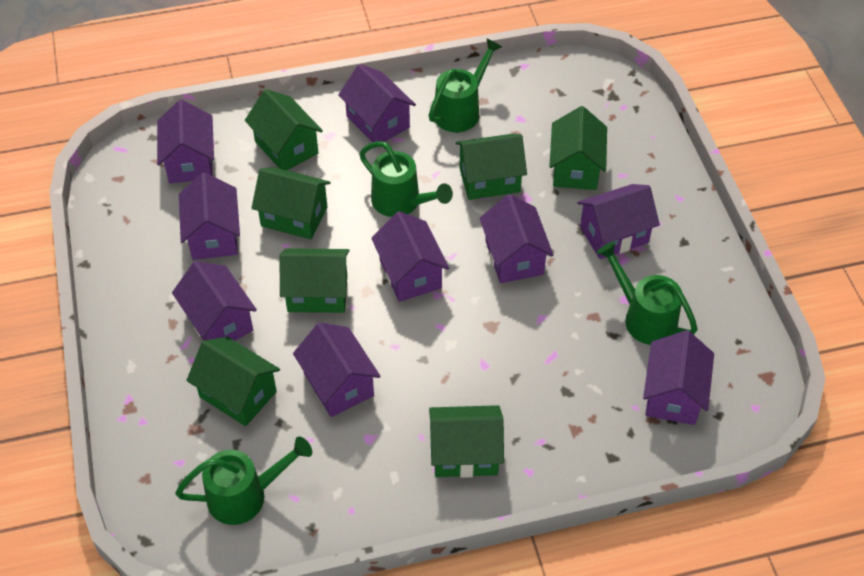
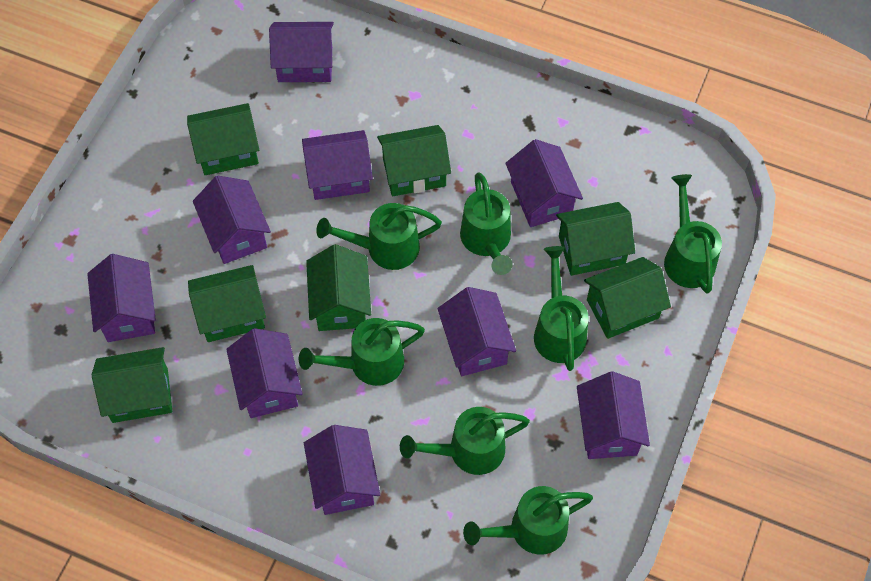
green watering can: 4 -> 7

